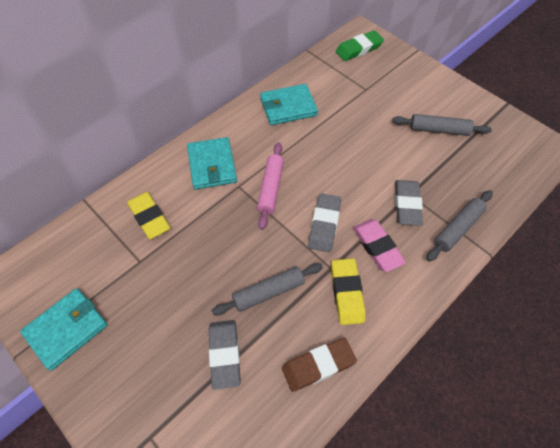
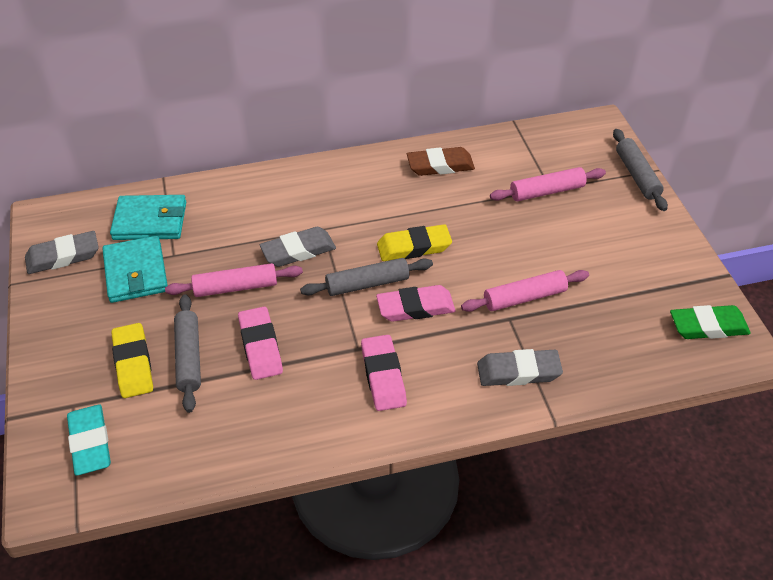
pink eraser: 1 -> 3
pink rolling pin: 1 -> 3
turquoise eraser: 0 -> 1
turquoise wallet: 3 -> 2

